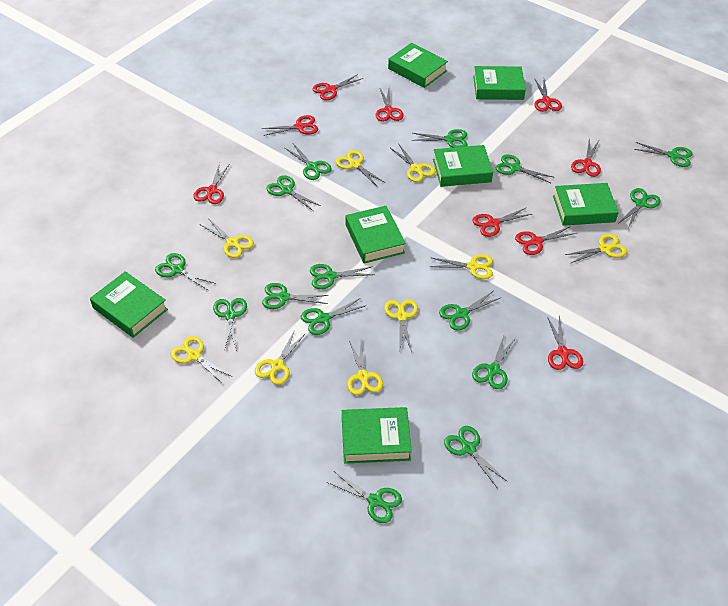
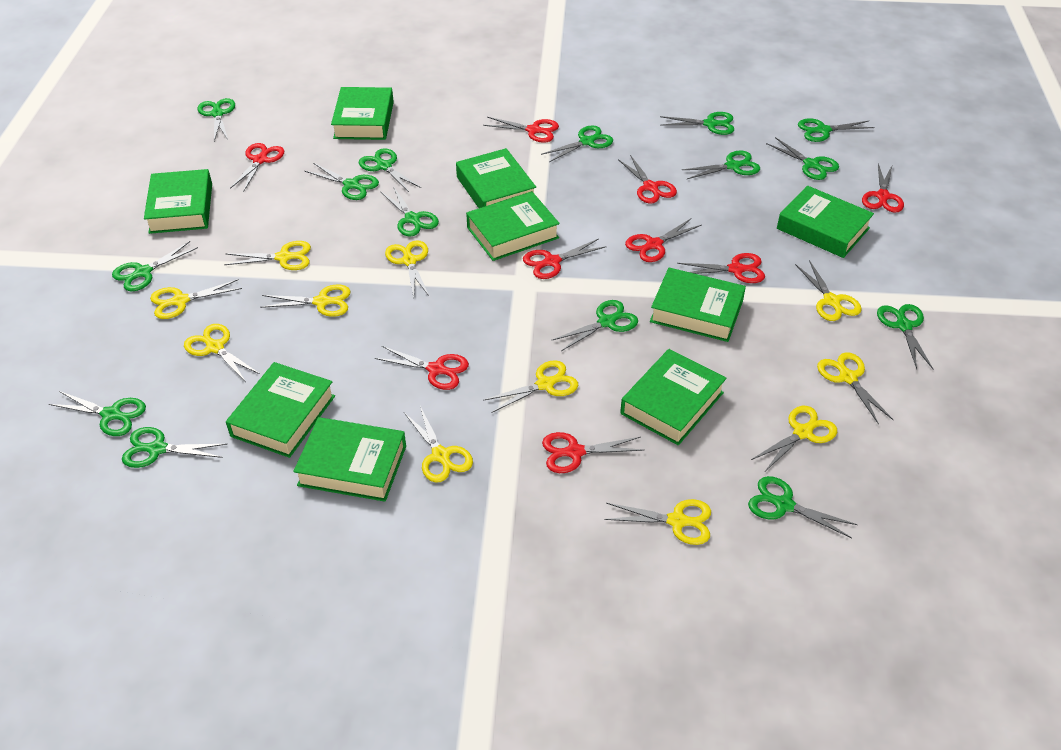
green book: 7 -> 9
yellow scissors: 9 -> 11

